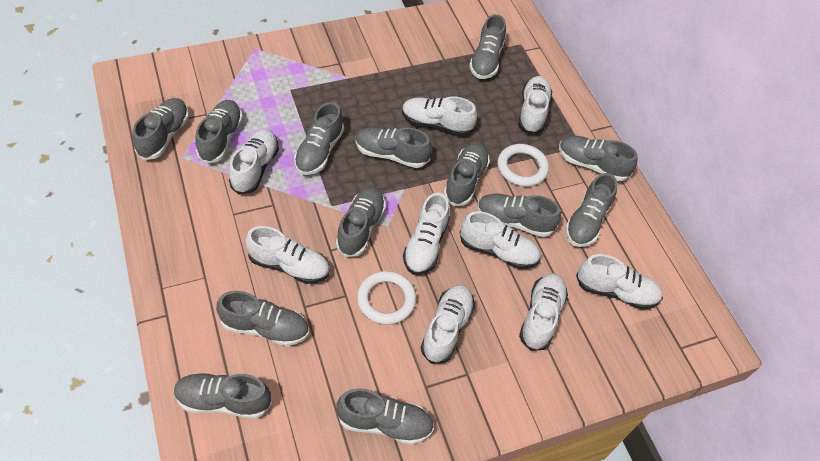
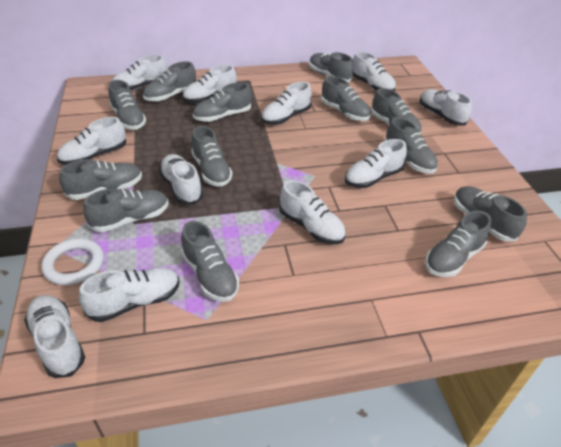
white ring: 2 -> 1
white shoe: 9 -> 11

